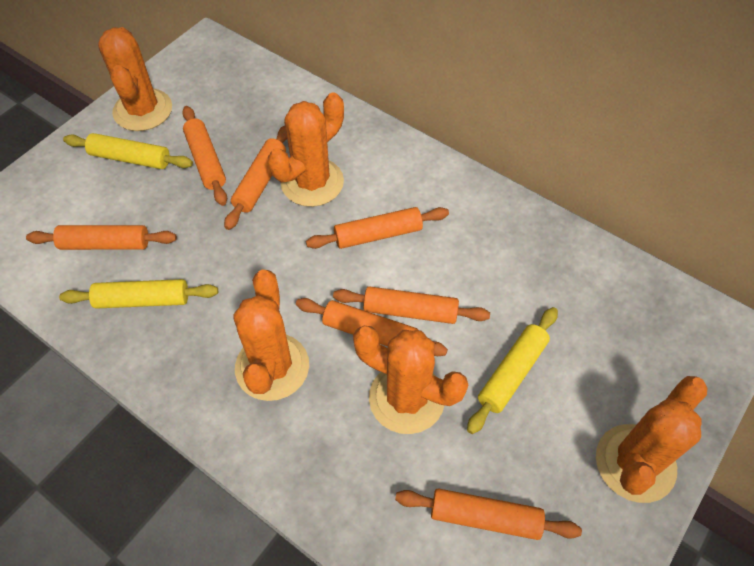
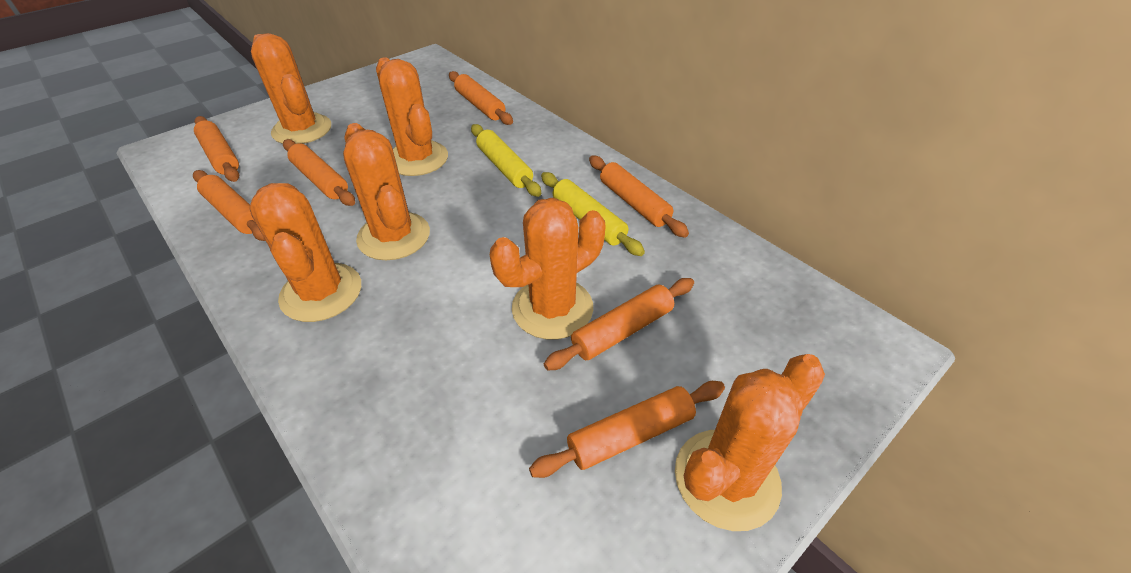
orange cactus: 5 -> 6
yellow rolling pin: 3 -> 2

